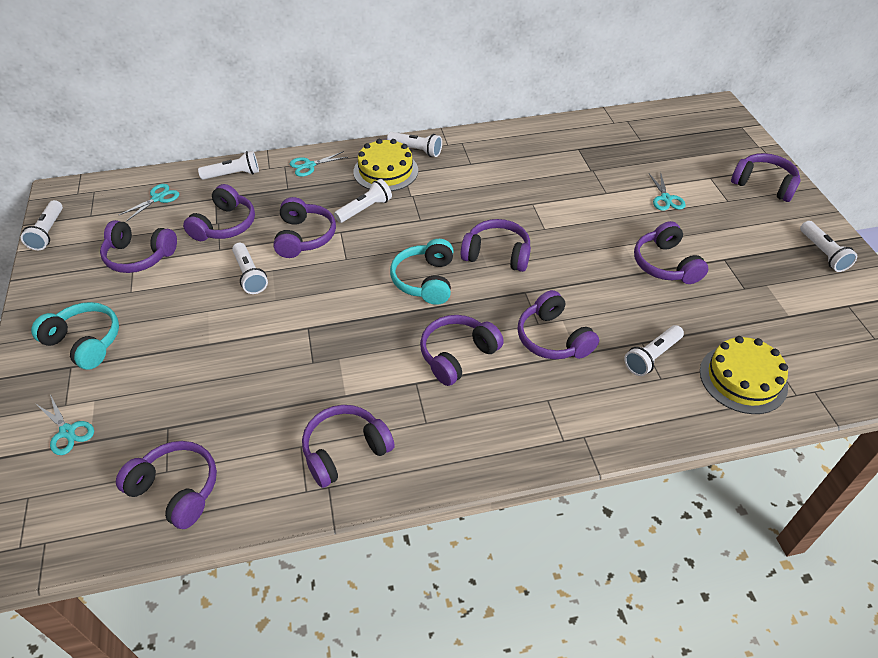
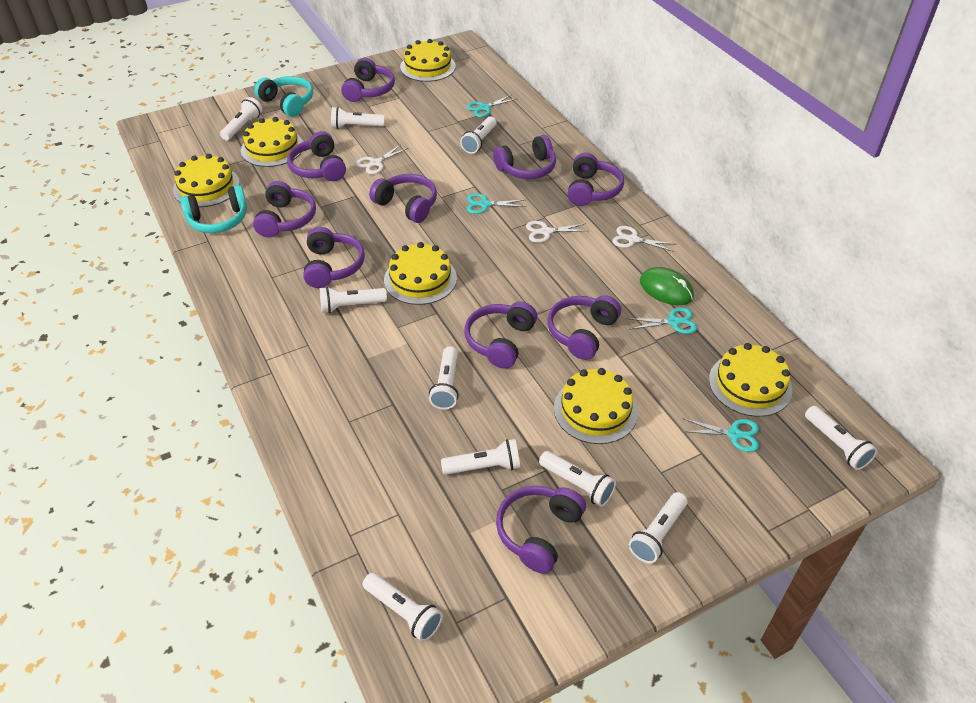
green mouse: 0 -> 1
white flashlight: 7 -> 10
white scissors: 0 -> 3
yellow cake: 2 -> 6

